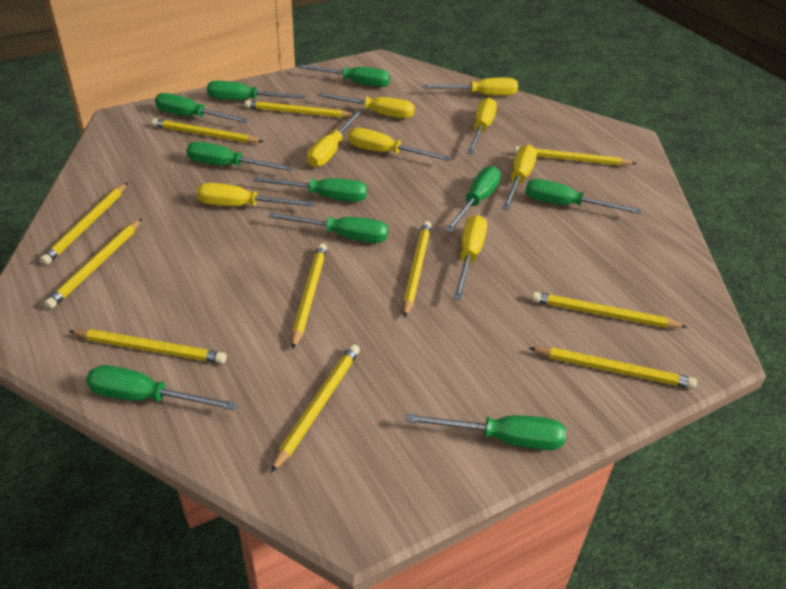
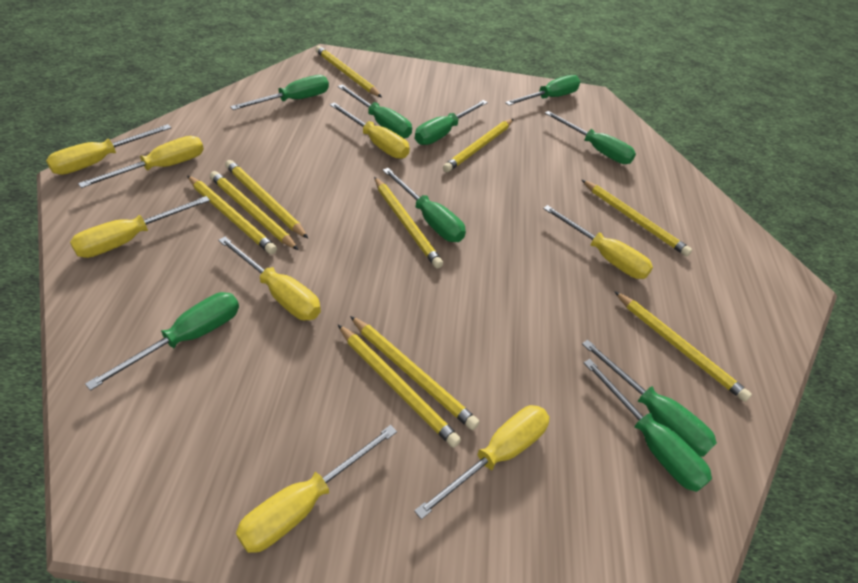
green screwdriver: 10 -> 9
yellow pencil: 11 -> 10

